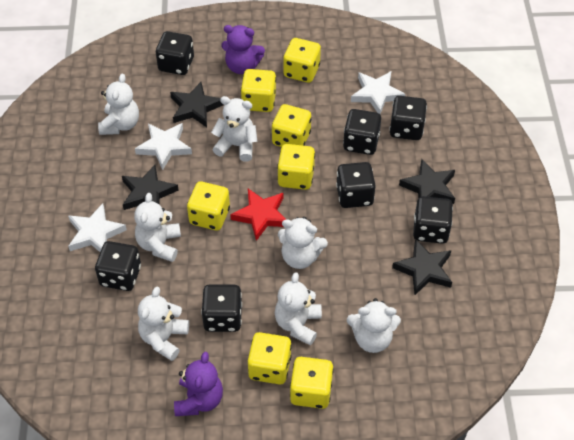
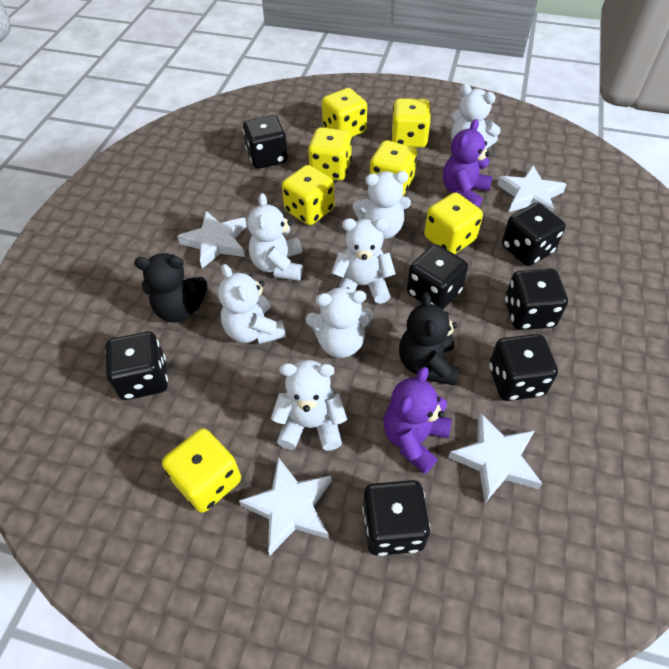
black star: 4 -> 0
black teddy bear: 0 -> 2
red star: 1 -> 0
white star: 3 -> 4

